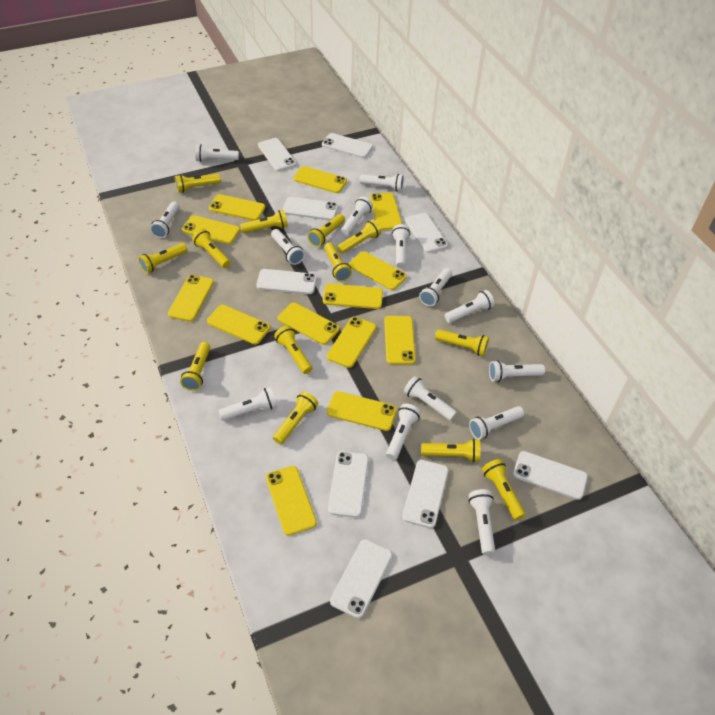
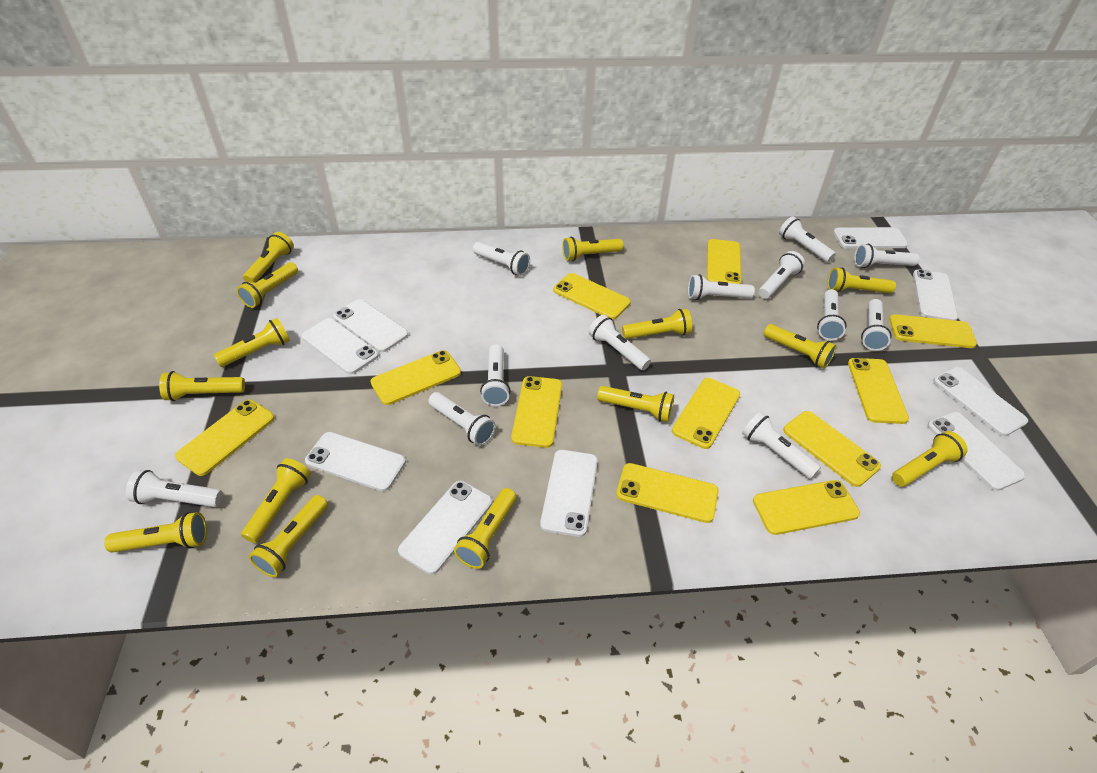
white flashlight: 14 -> 12
yellow flashlight: 13 -> 14
yellow phone: 13 -> 11

